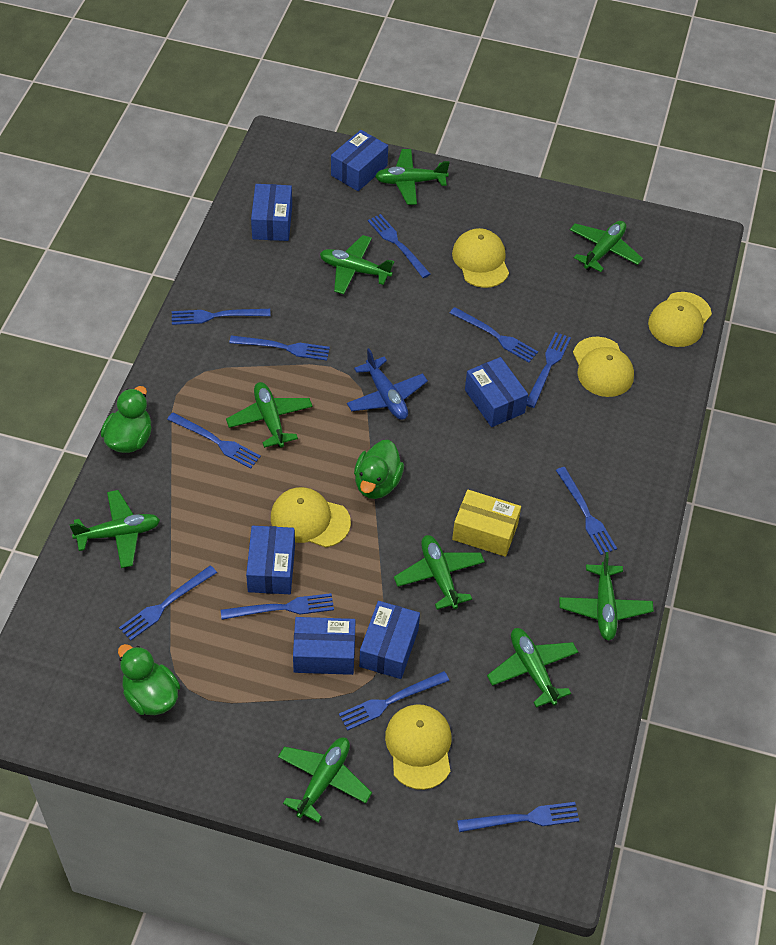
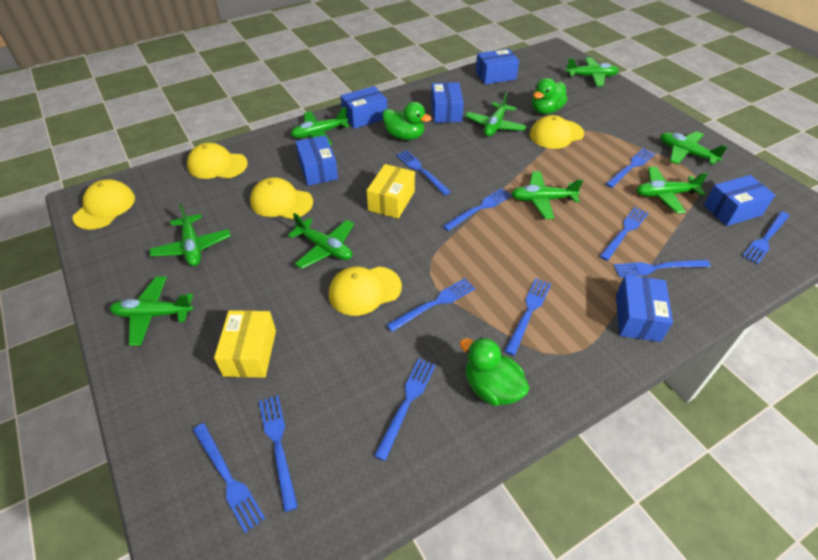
blue plane: 1 -> 0
yellow box: 1 -> 2

